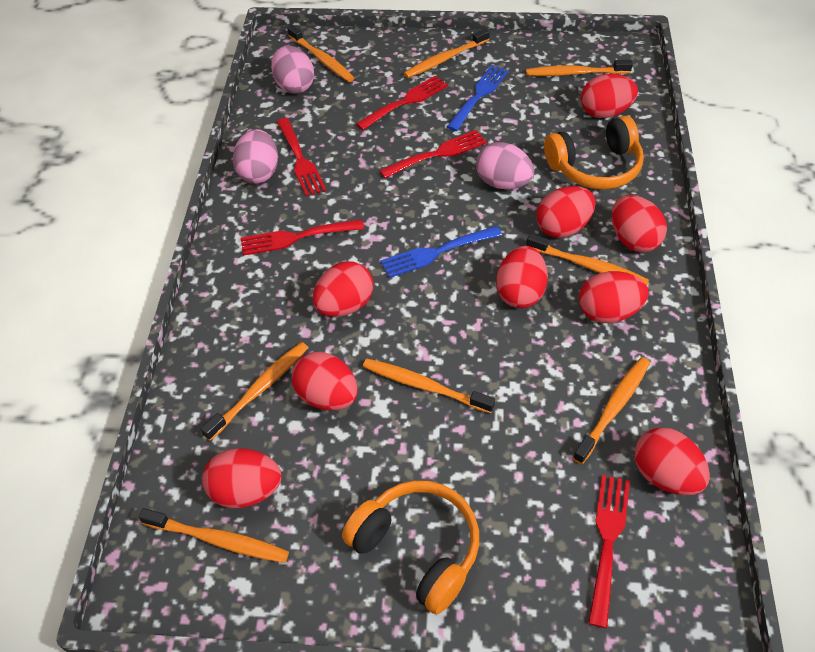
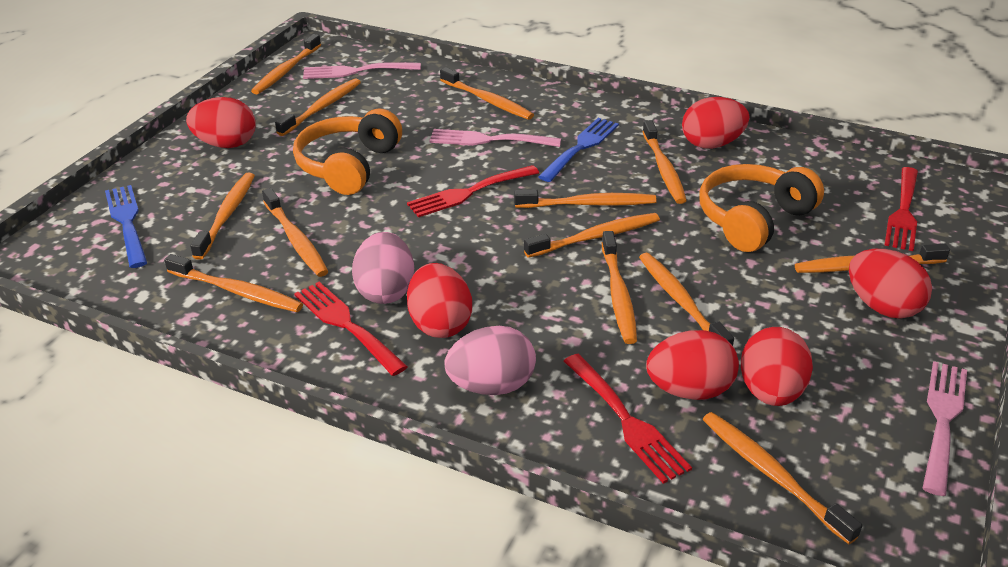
orange toothbrush: 8 -> 13
pink egg: 3 -> 2
pink fork: 0 -> 3
red egg: 9 -> 6
red fork: 5 -> 4

